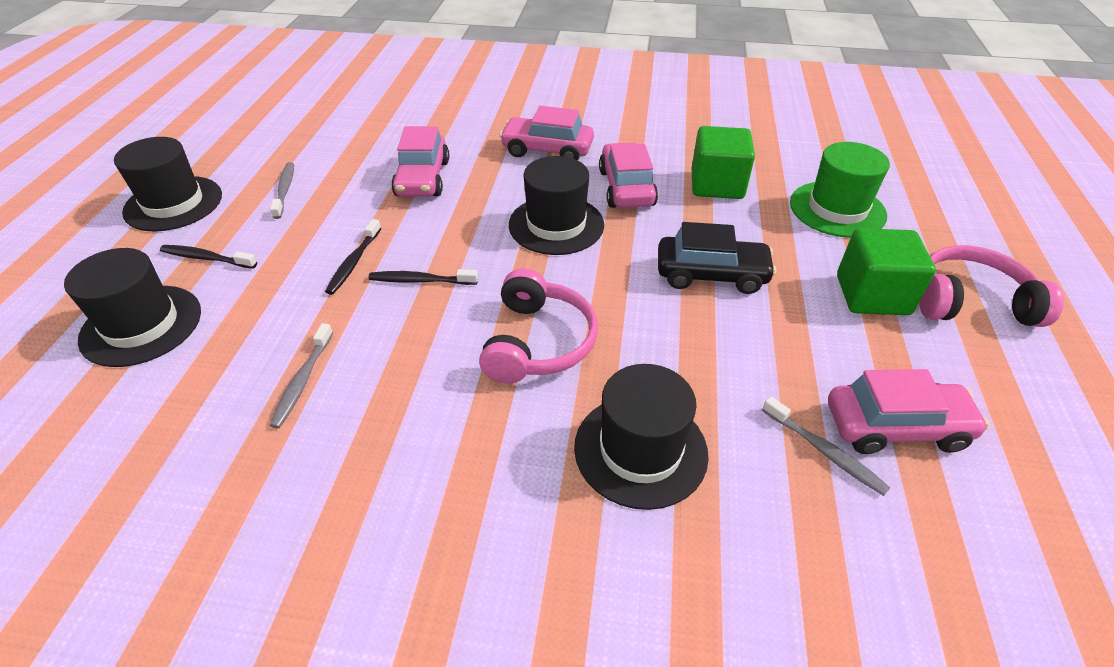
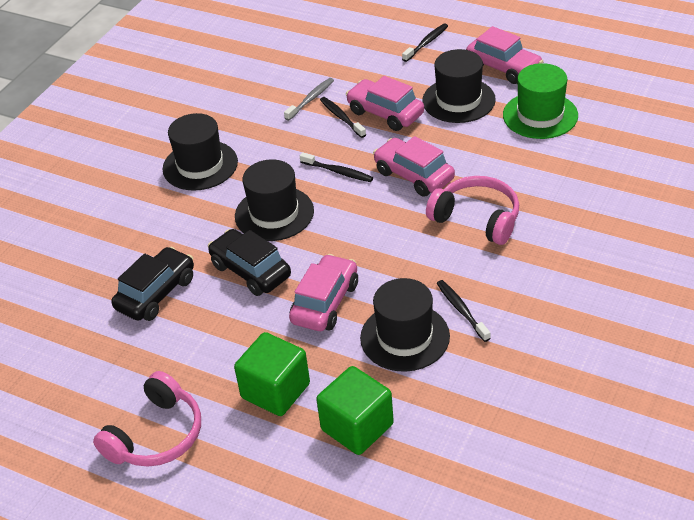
black car: 1 -> 2
black toothbrush: 3 -> 4
grey toothbrush: 3 -> 1

